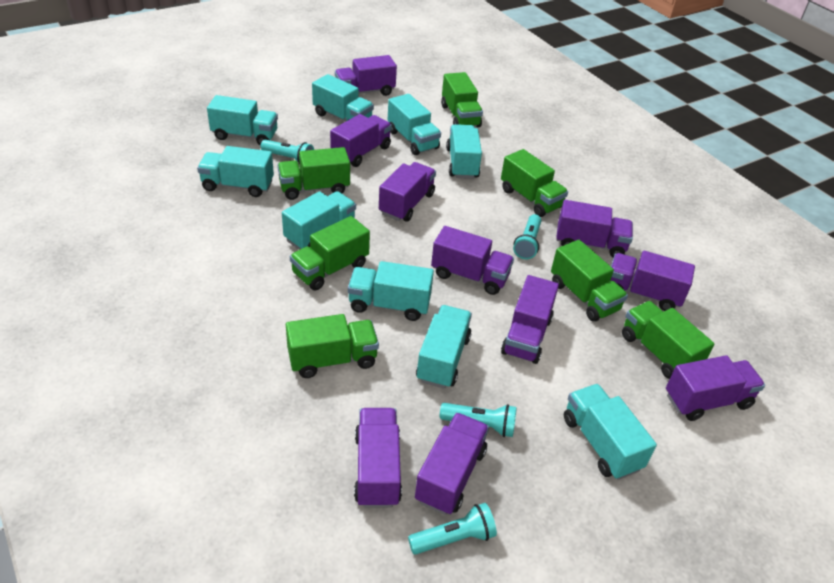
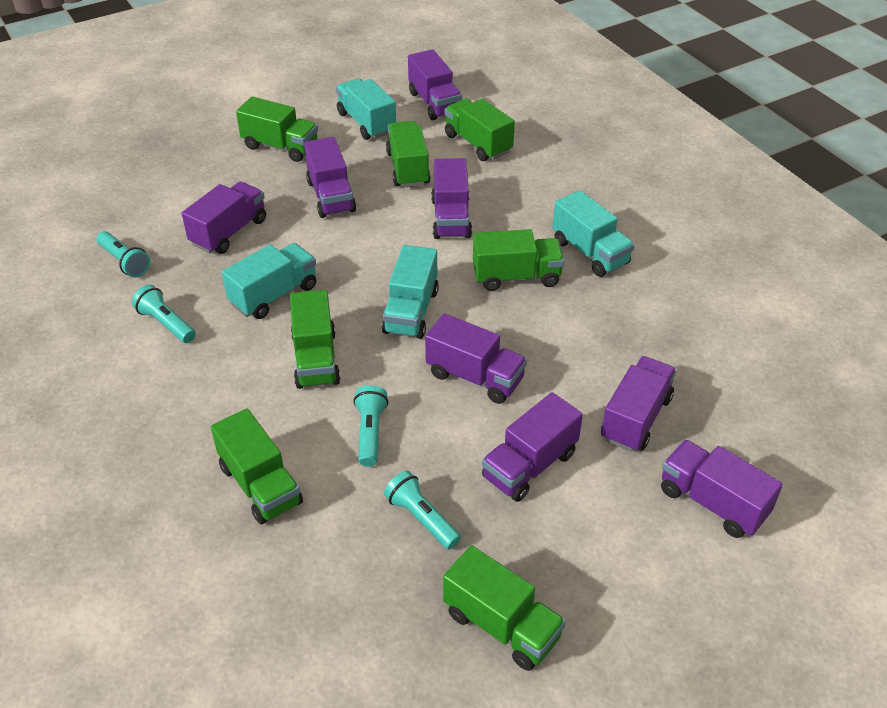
purple truck: 10 -> 8
turquoise truck: 9 -> 4

